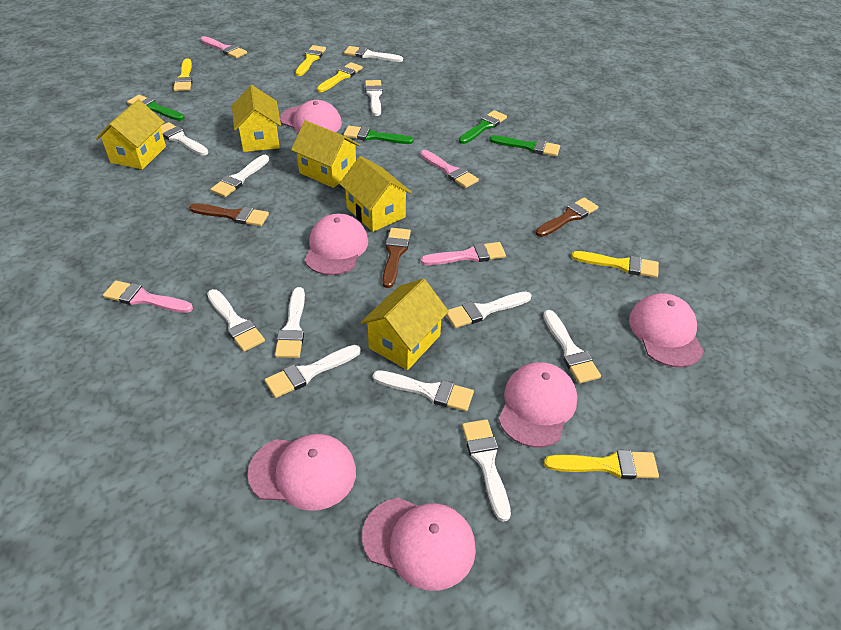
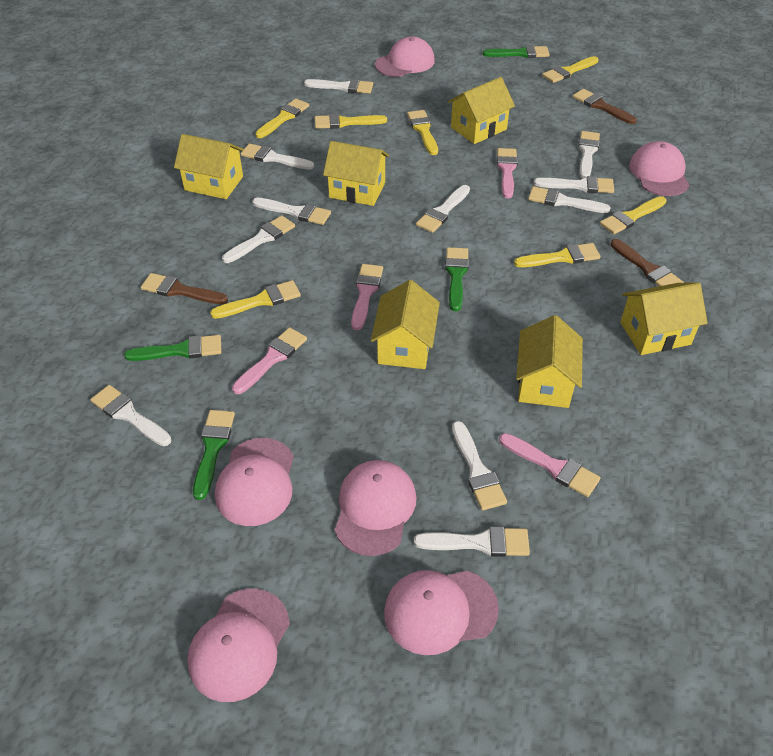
yellow brush: 5 -> 7
yellow house: 5 -> 6

